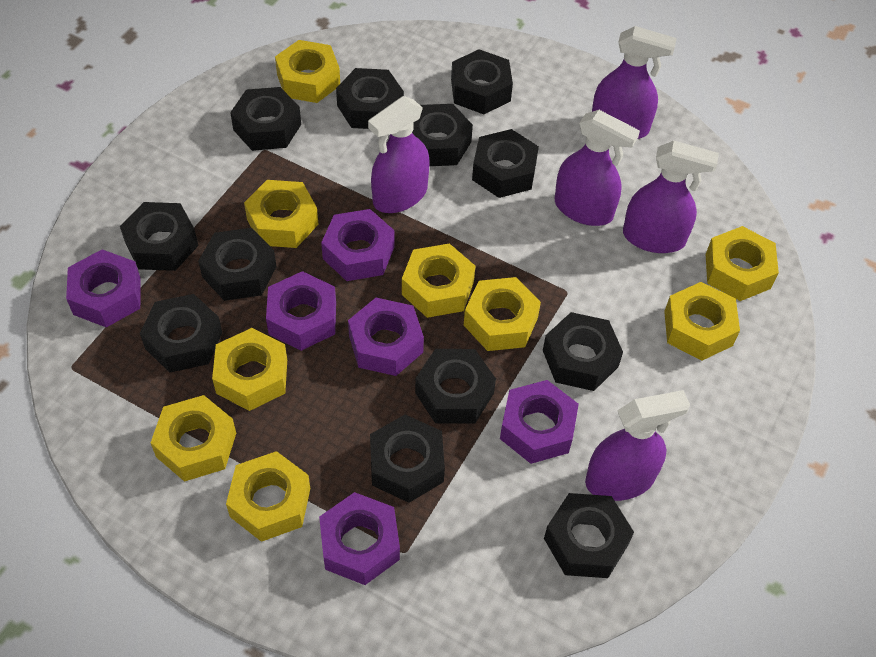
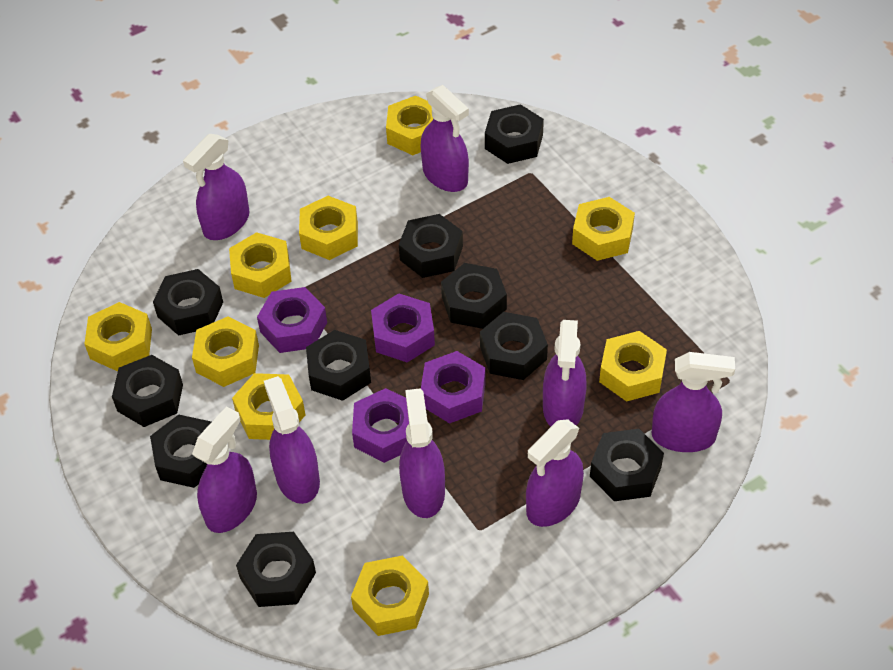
black nut: 12 -> 10
purple nut: 6 -> 4
purple spray bottle: 5 -> 8

